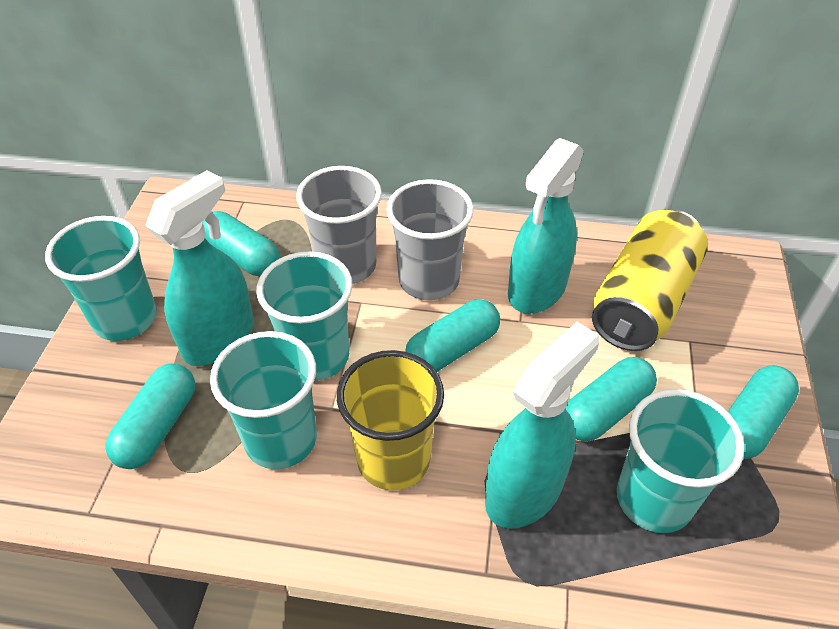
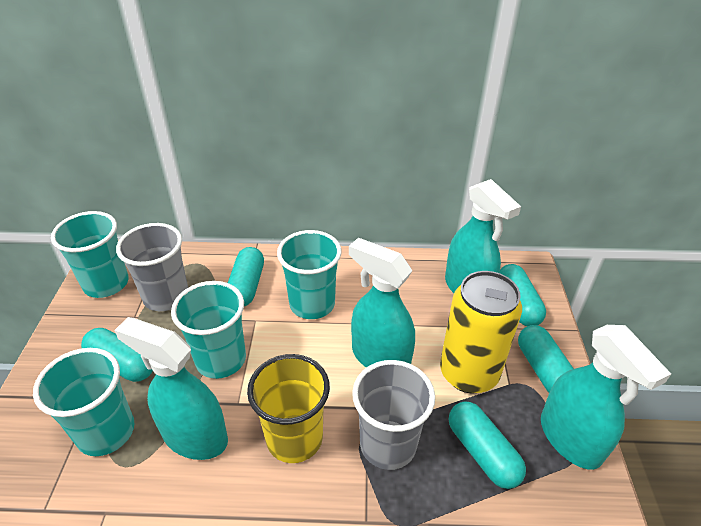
turquoise spray bottle: 3 -> 4

